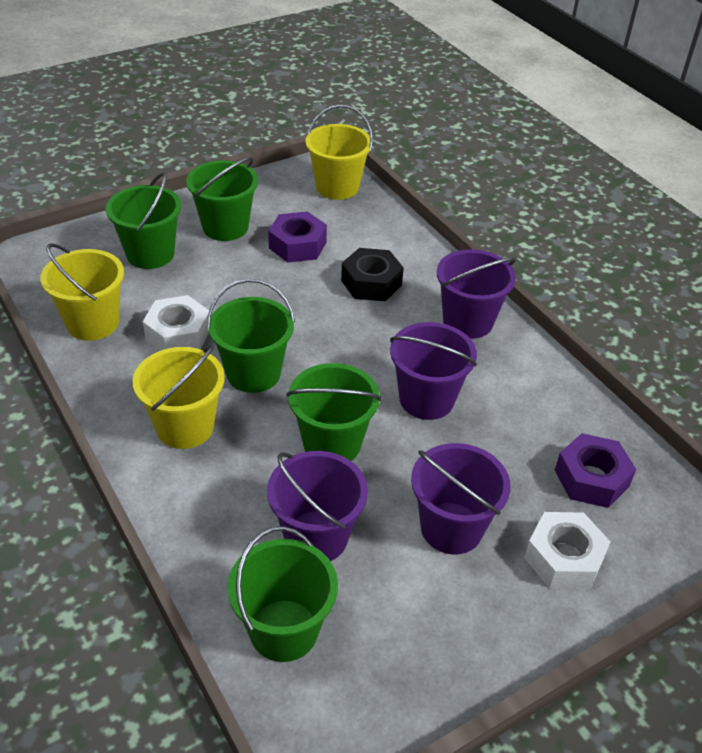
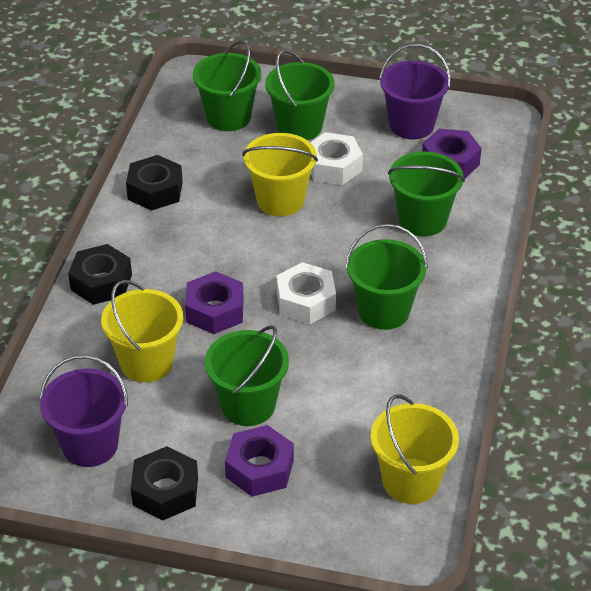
black nut: 1 -> 3
purple bucket: 4 -> 2
purple nut: 2 -> 3

